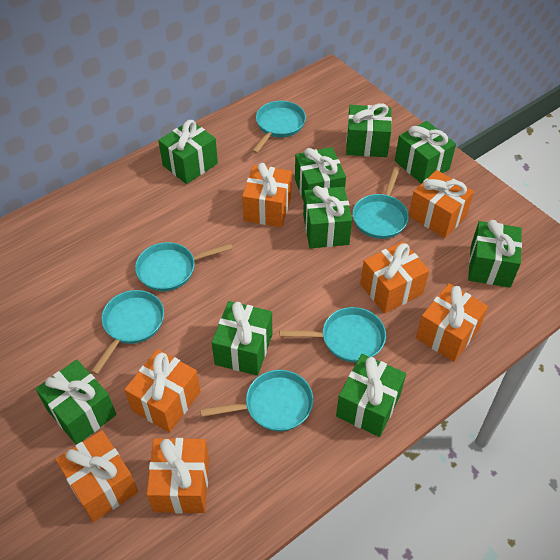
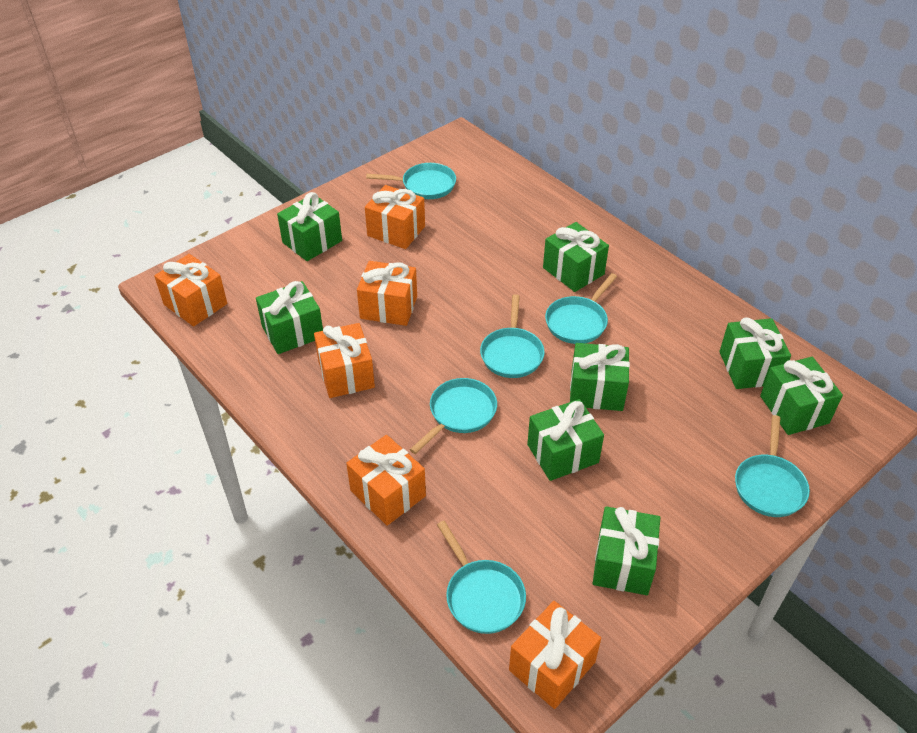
green gift: 9 -> 8
orange gift: 7 -> 6

